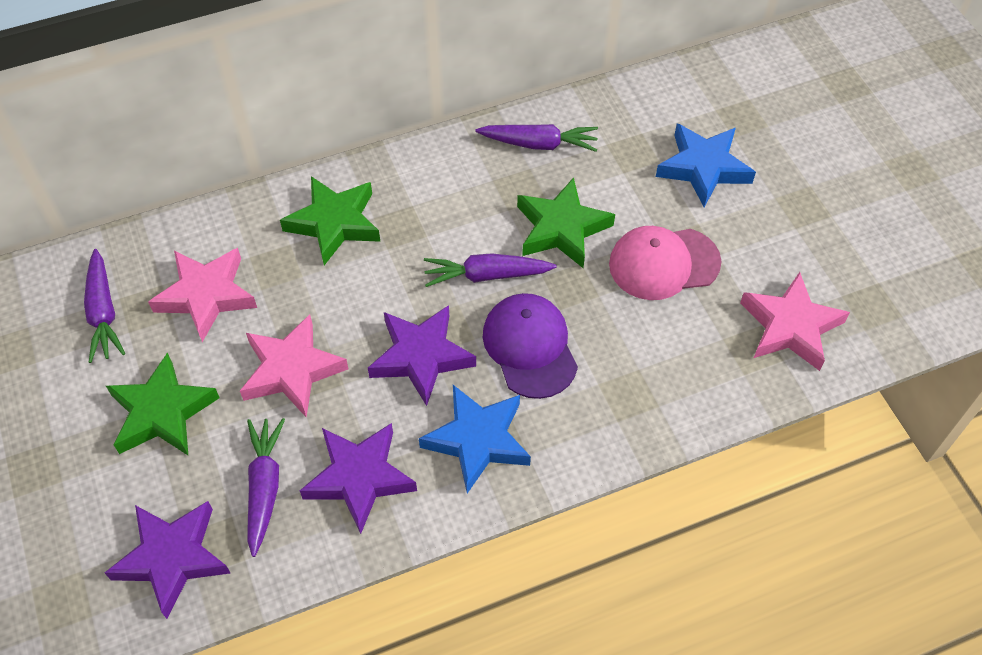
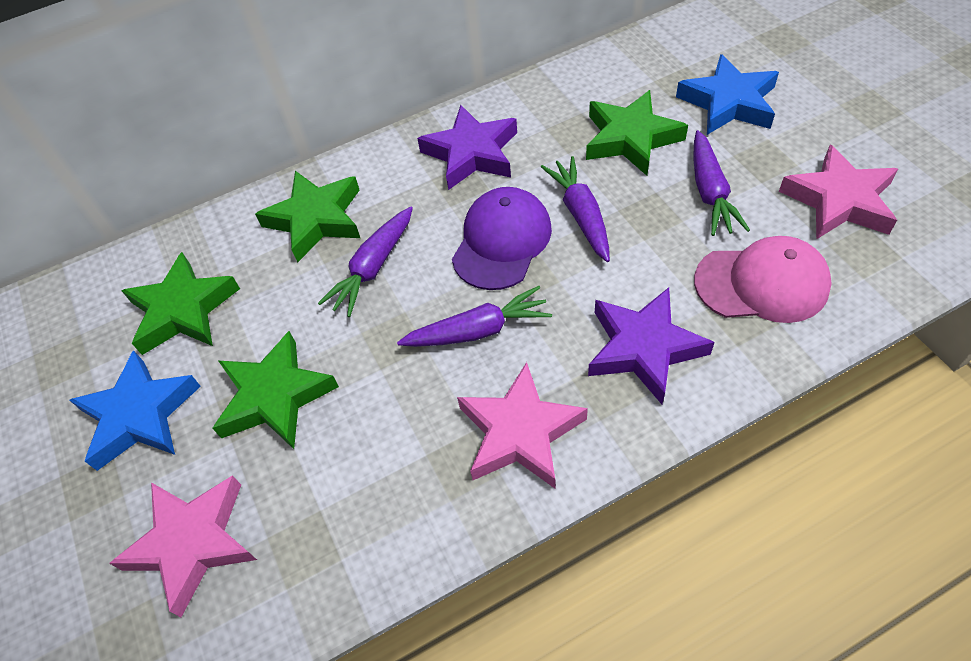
green star: 3 -> 4
purple star: 3 -> 2

